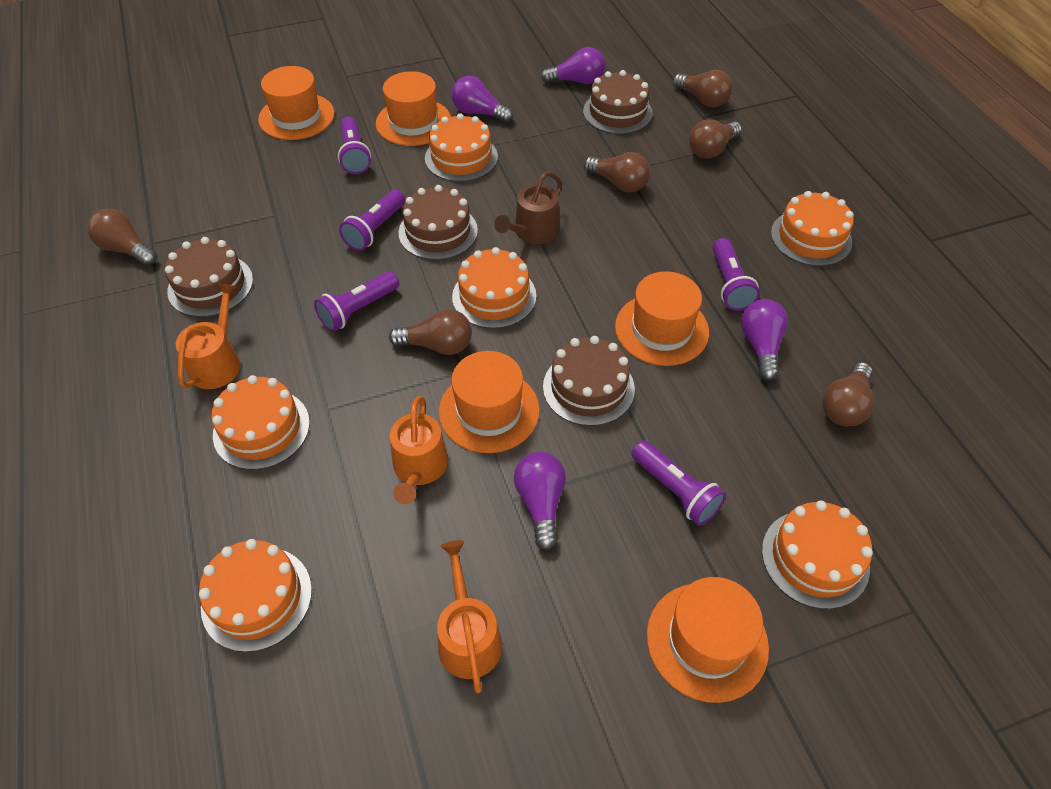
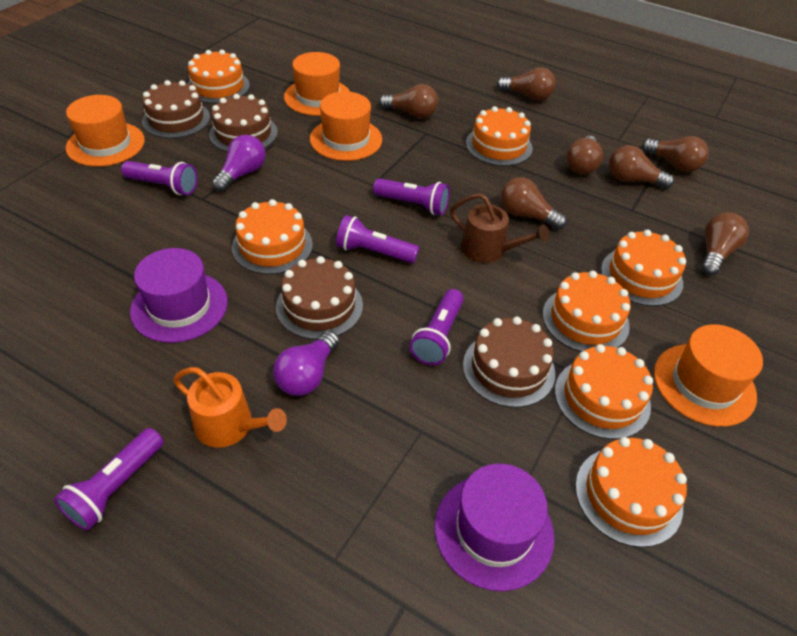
brown light bulb: 6 -> 7
orange cake: 6 -> 7
orange hat: 5 -> 4
orange watering can: 3 -> 1
purple hat: 0 -> 2
purple light bulb: 4 -> 2

